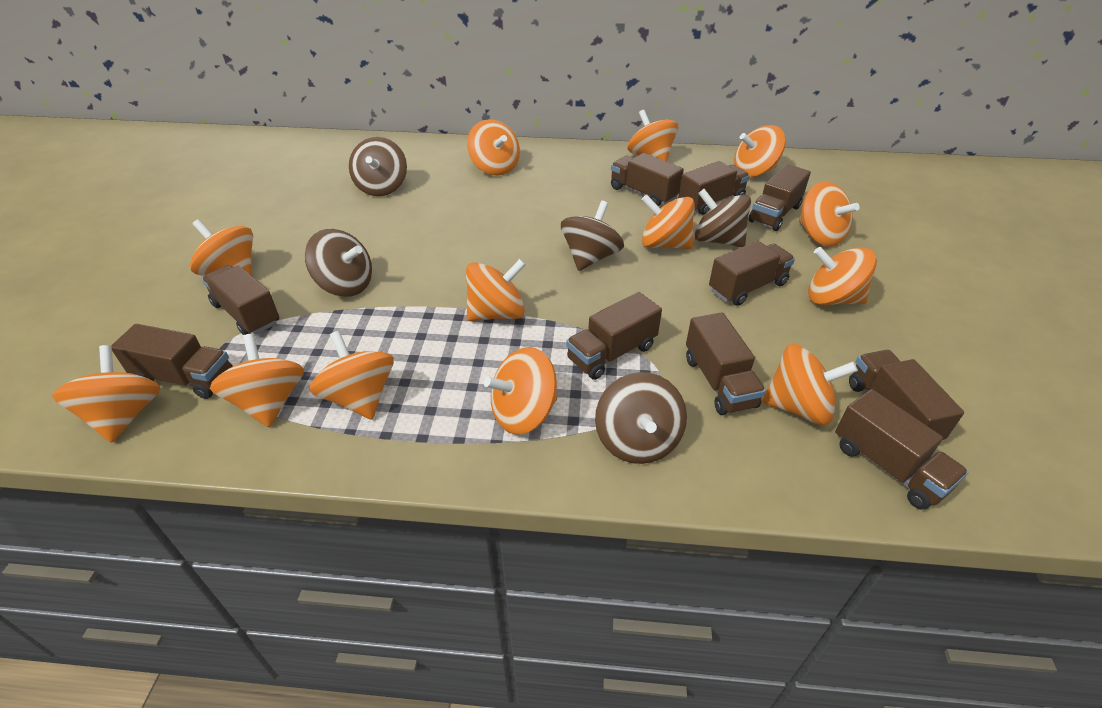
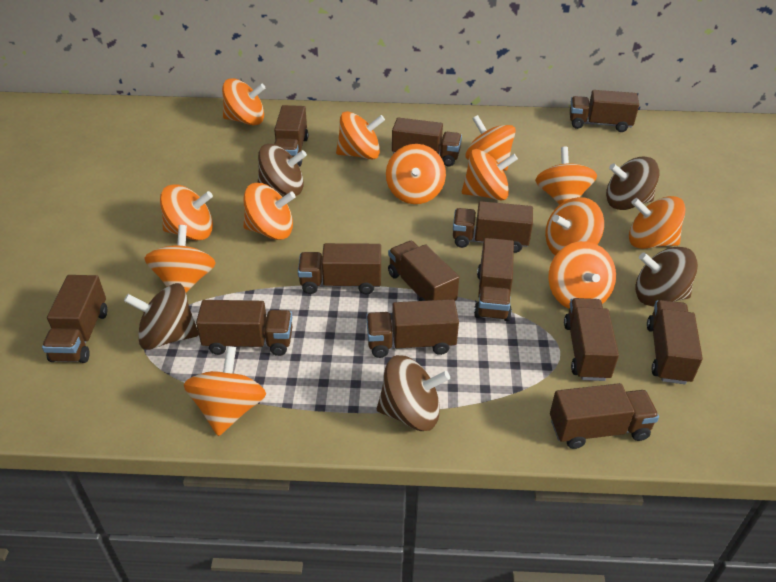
brown truck: 10 -> 13

